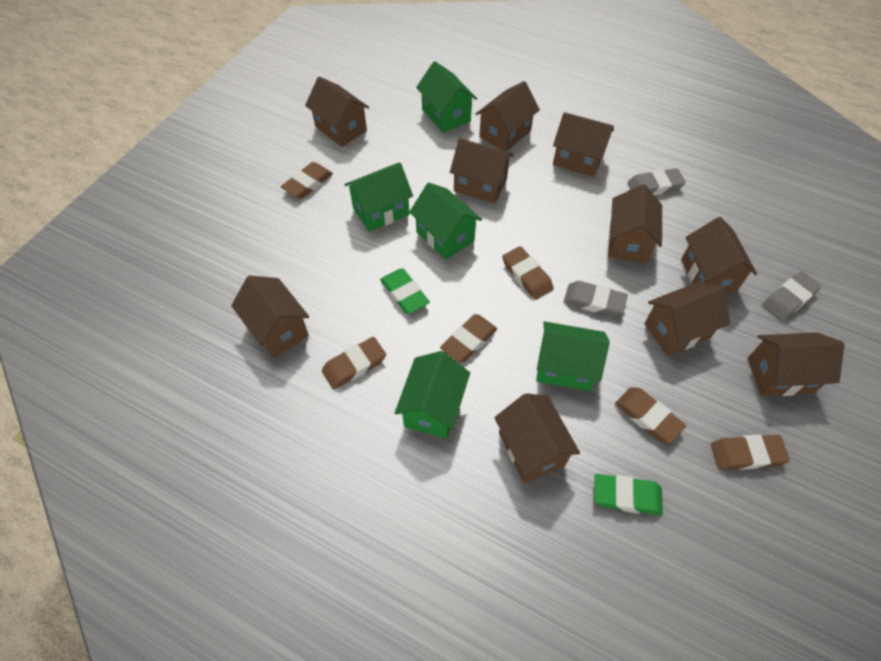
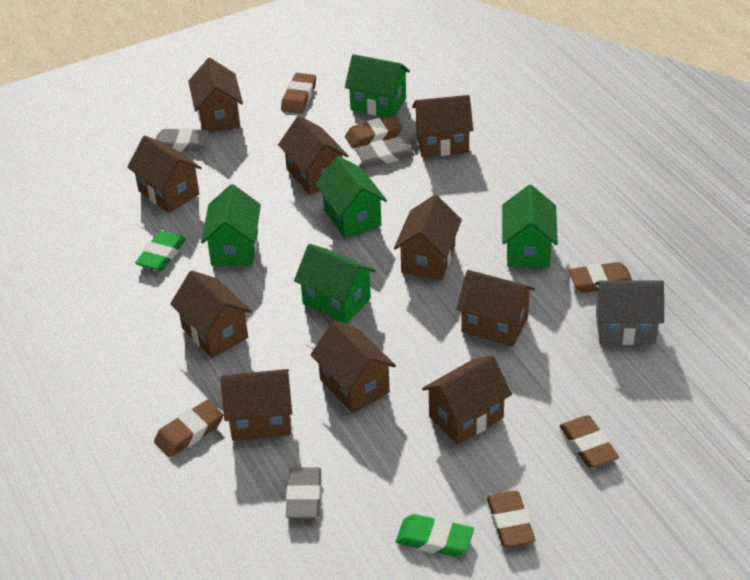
grey house: 0 -> 1

